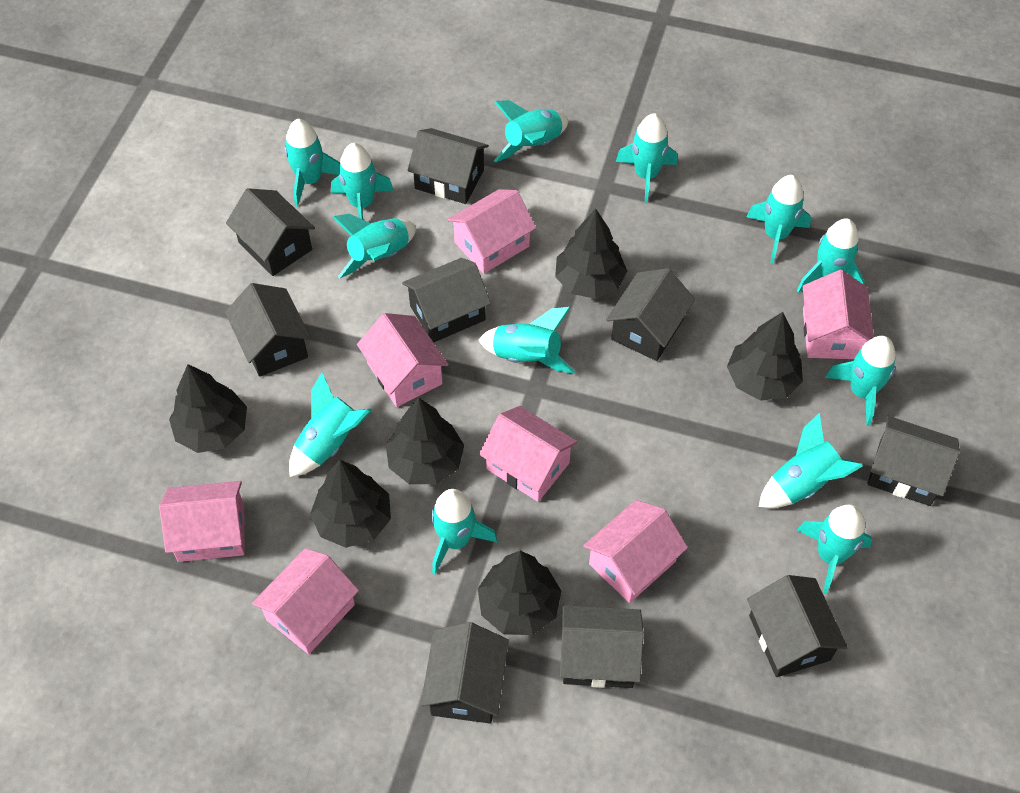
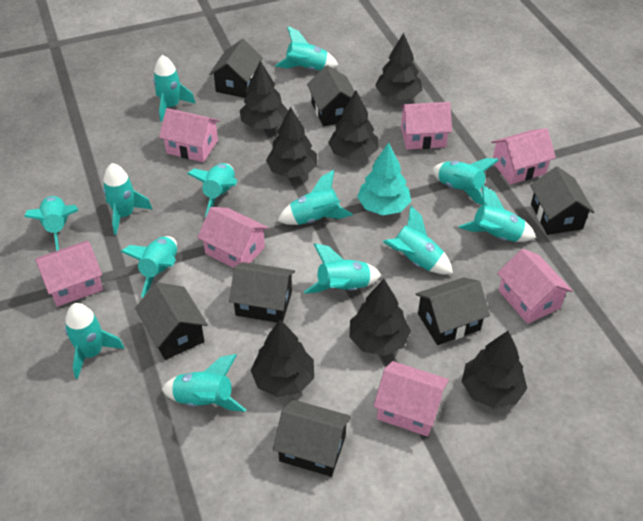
black house: 9 -> 7
black tree: 6 -> 7
turquoise tree: 0 -> 1

